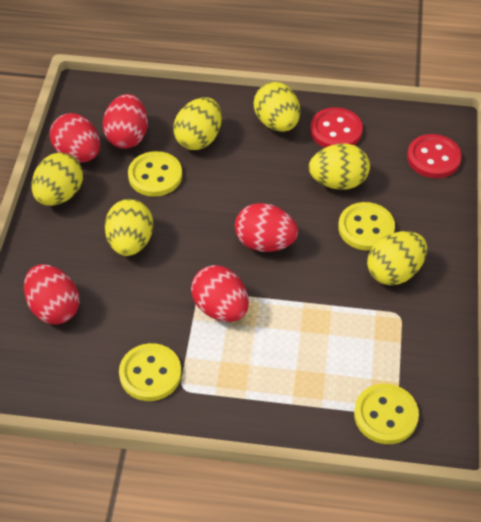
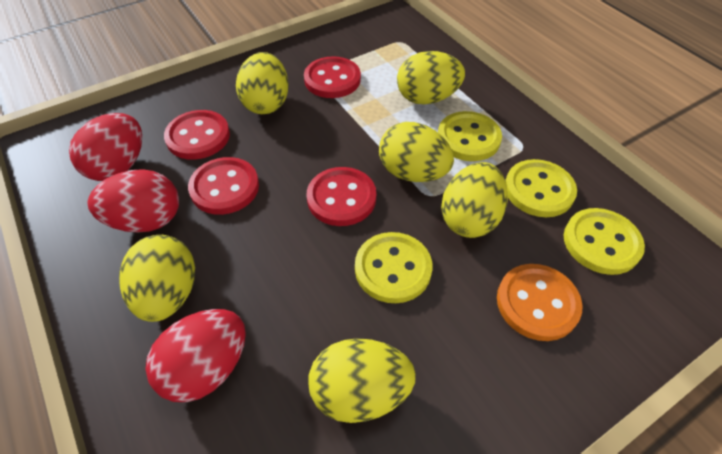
orange button: 0 -> 1
red button: 2 -> 4
red egg: 5 -> 3

